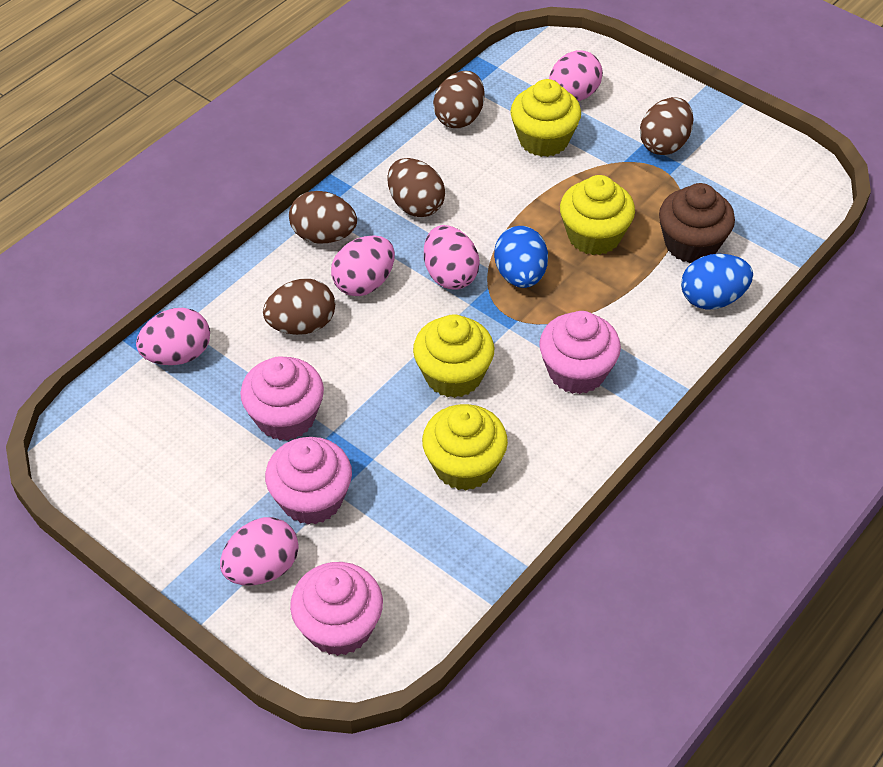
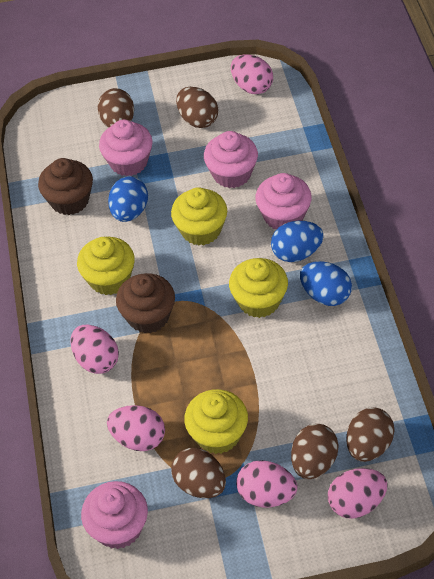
blue egg: 2 -> 3
brown cupcake: 1 -> 2

